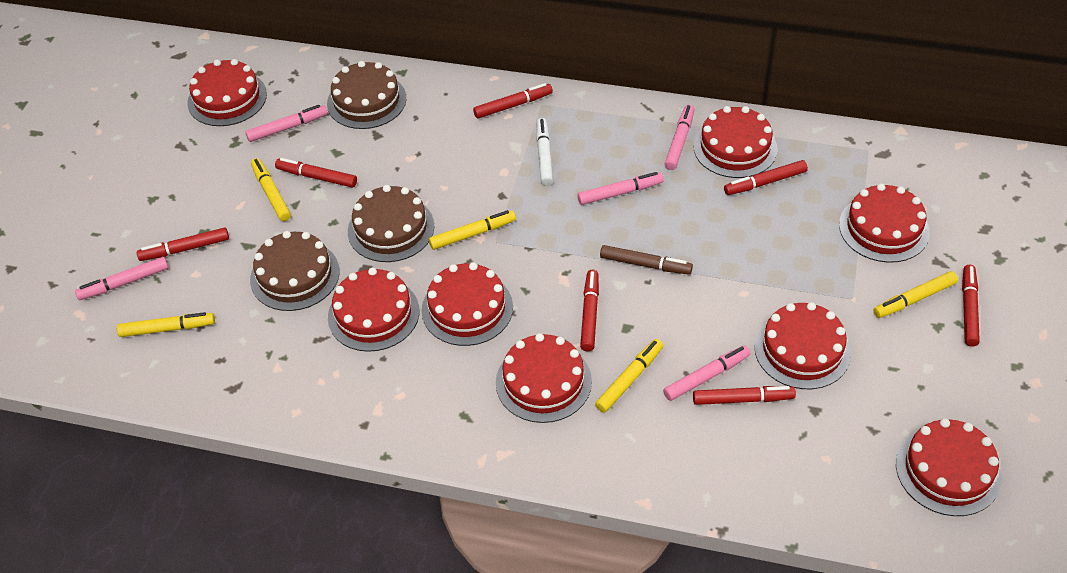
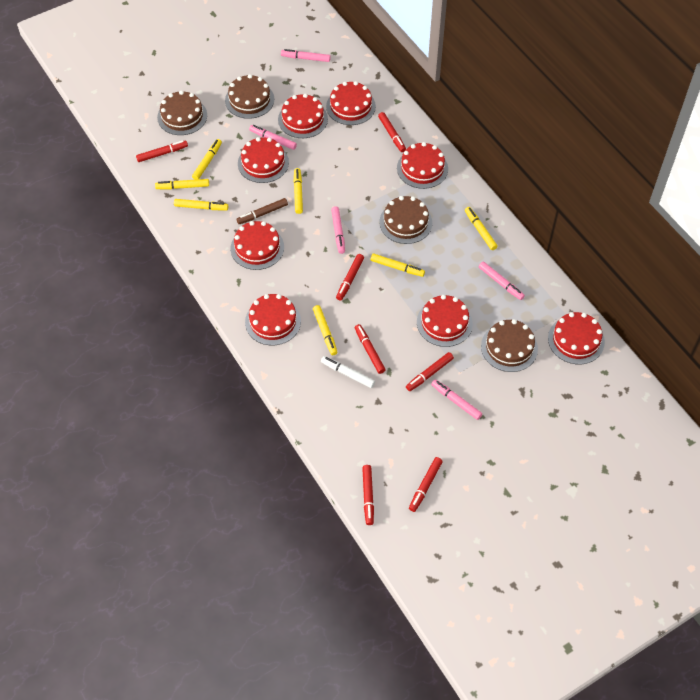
brown cake: 3 -> 4
yellow marker: 5 -> 7

